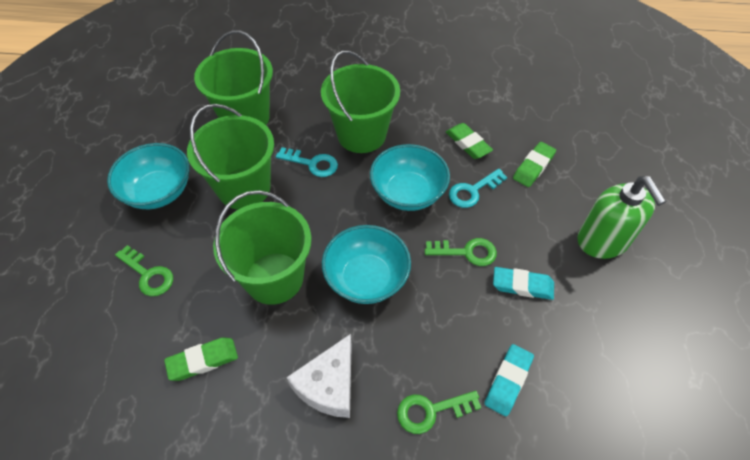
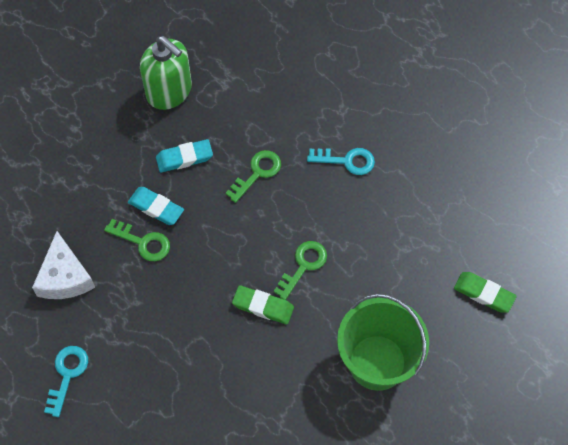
green bucket: 4 -> 1
green eraser: 3 -> 2
turquoise bowl: 3 -> 0

